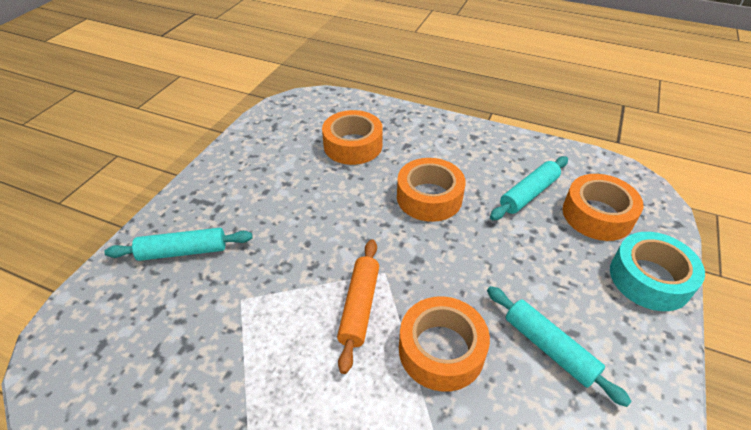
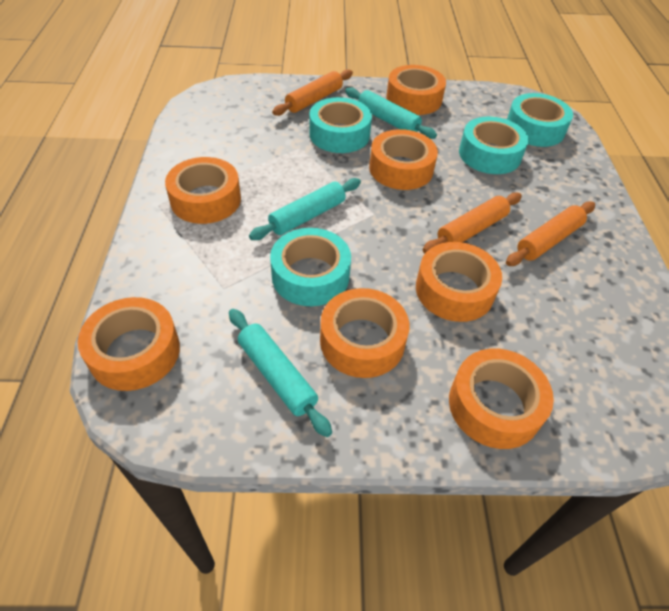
orange rolling pin: 1 -> 3
orange tape: 4 -> 7
turquoise tape: 1 -> 4

